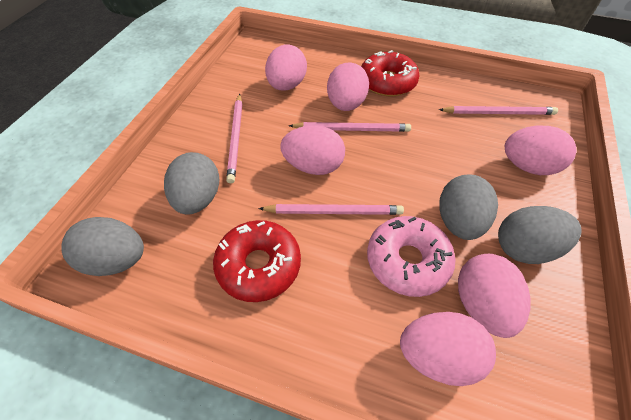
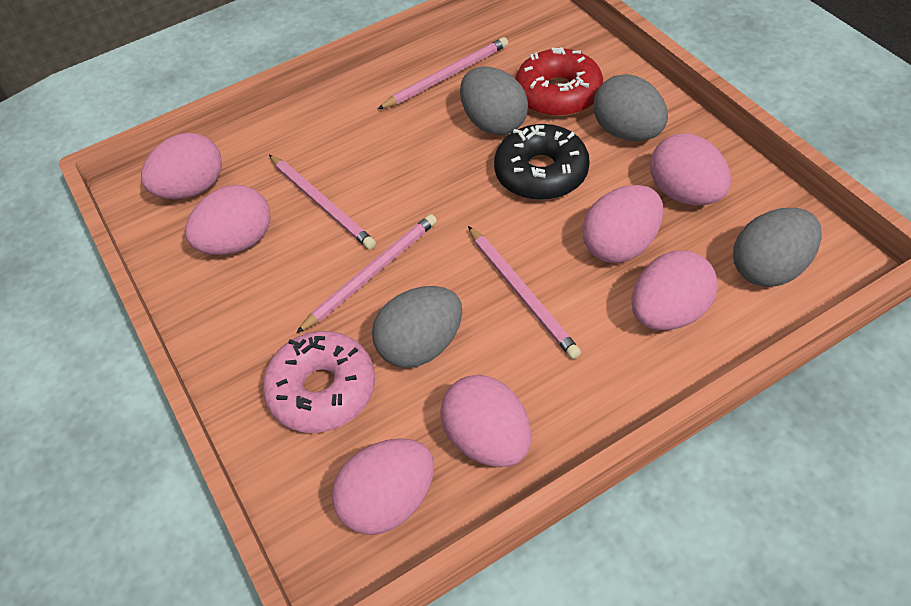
black donut: 0 -> 1
pink egg: 6 -> 7
red donut: 2 -> 1

